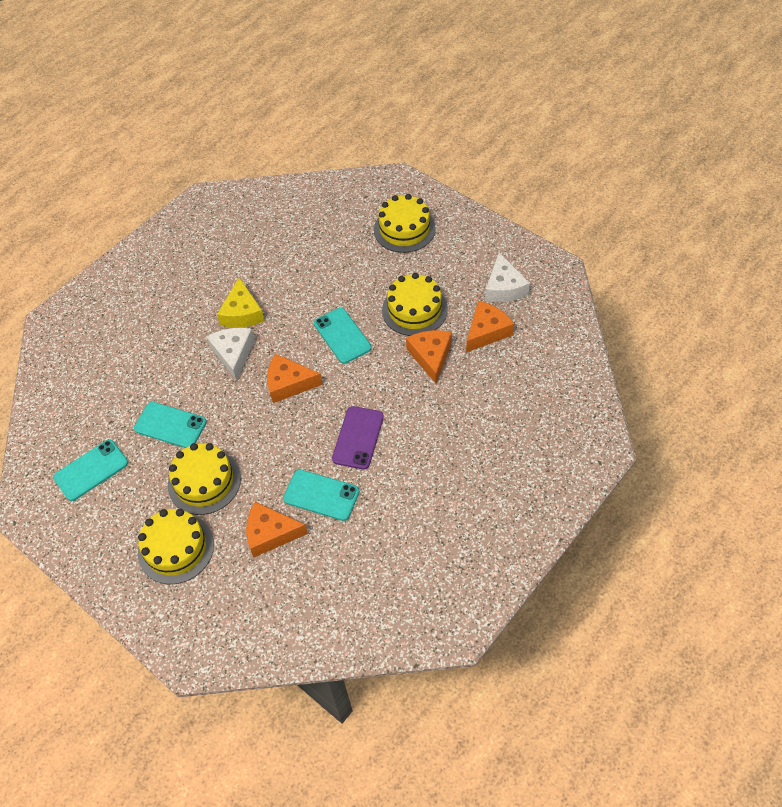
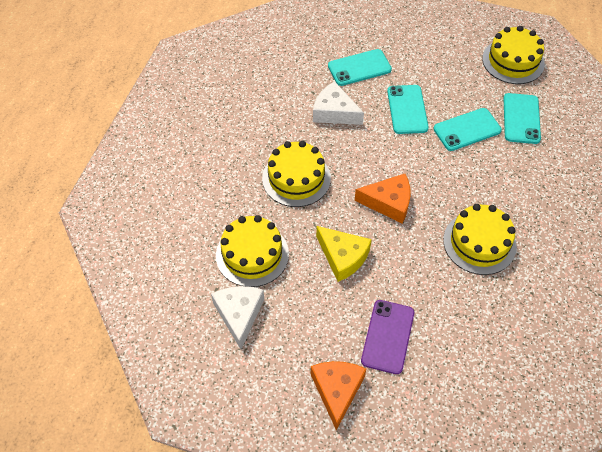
orange cheese: 4 -> 2

